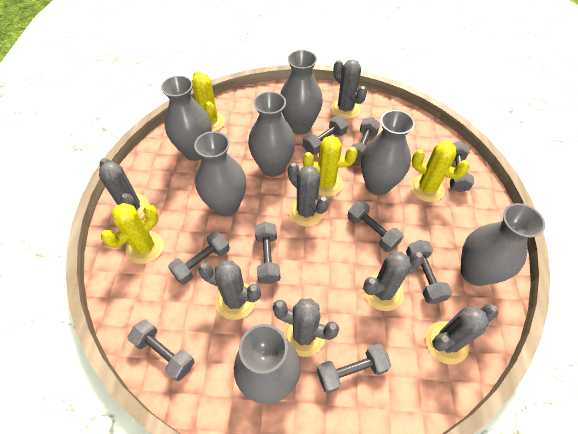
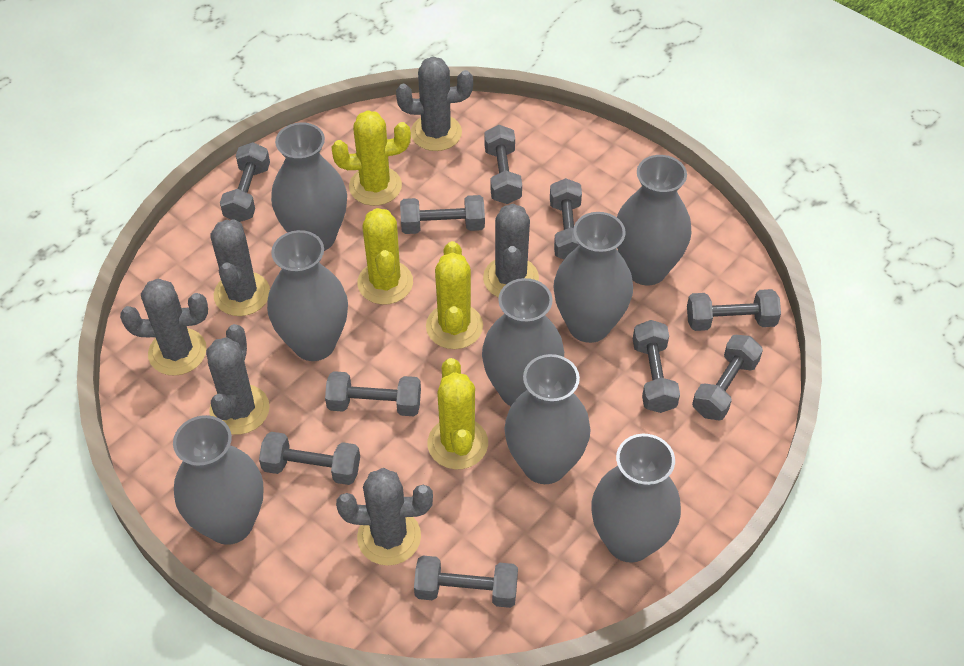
grey cactus: 7 -> 6
grey dumbbell: 9 -> 10
grey vase: 7 -> 8

